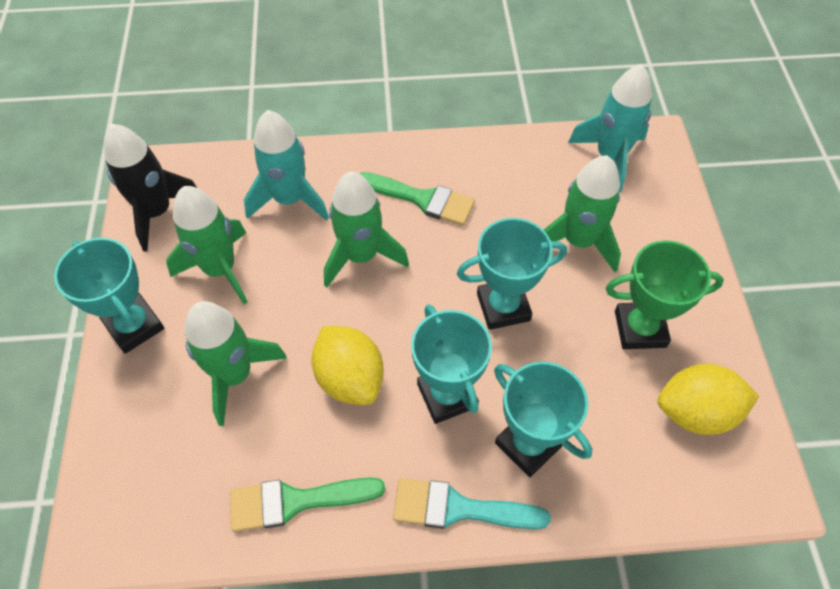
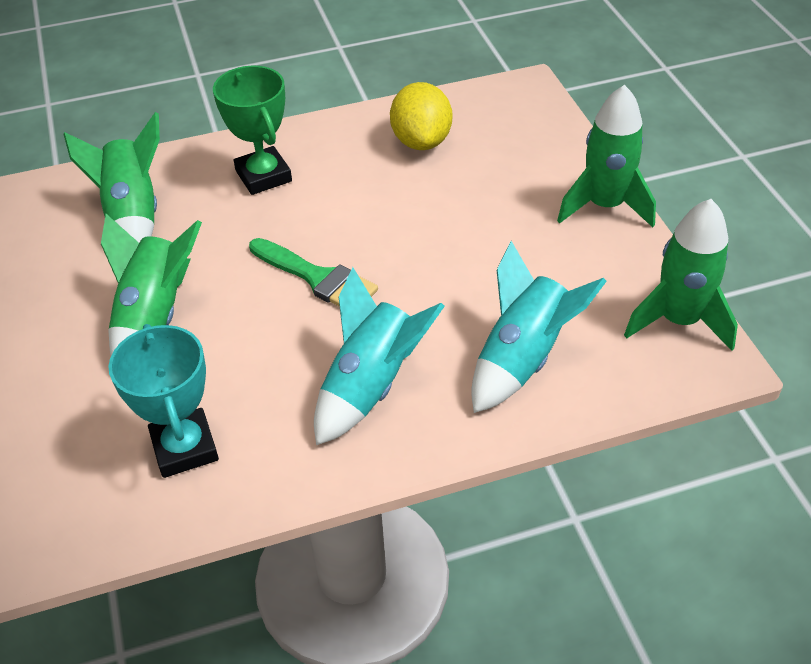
black rocket: 1 -> 0
green brush: 2 -> 1
turquoise brush: 1 -> 0
turquoise trophy: 4 -> 1
yellow lemon: 2 -> 1

